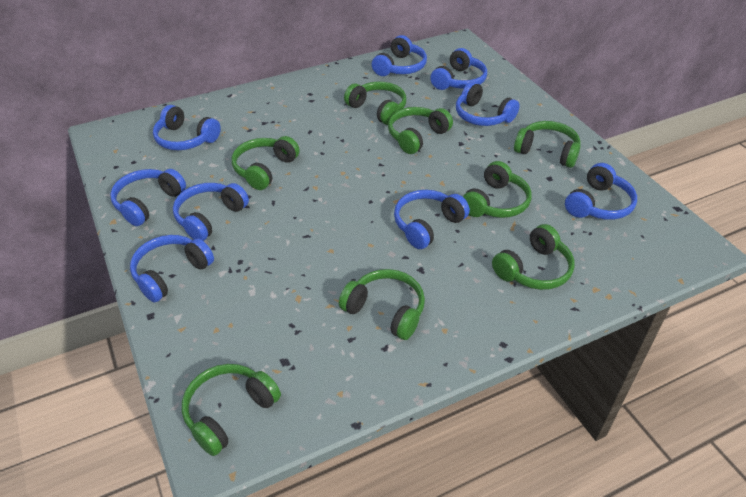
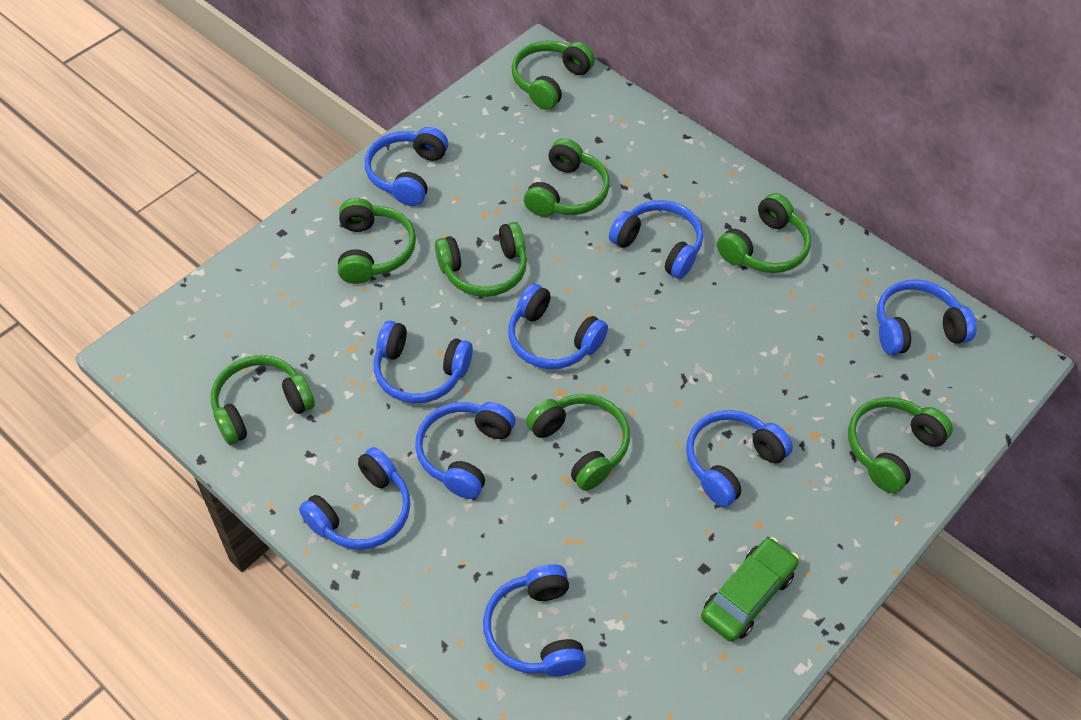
green car: 0 -> 1

